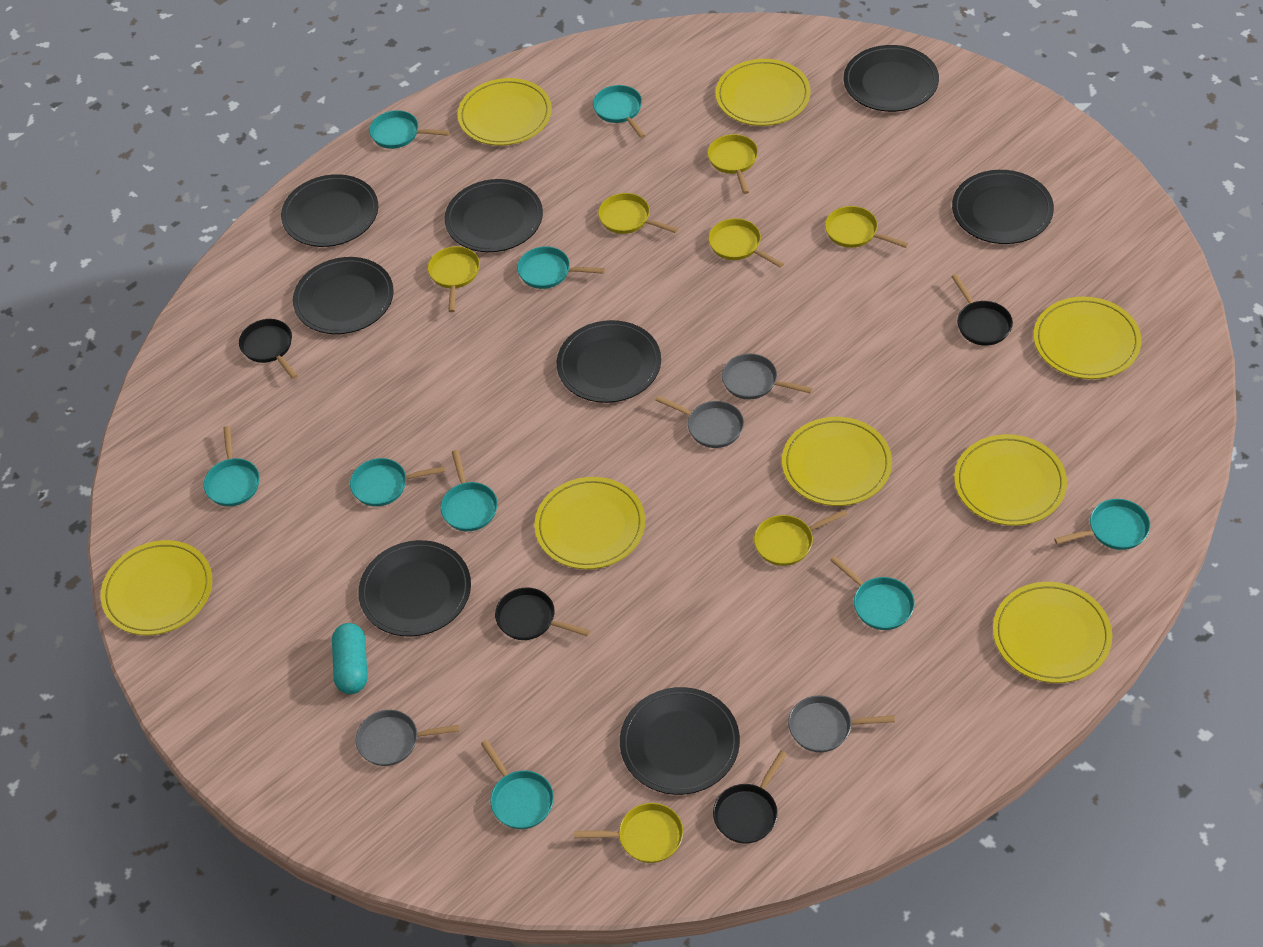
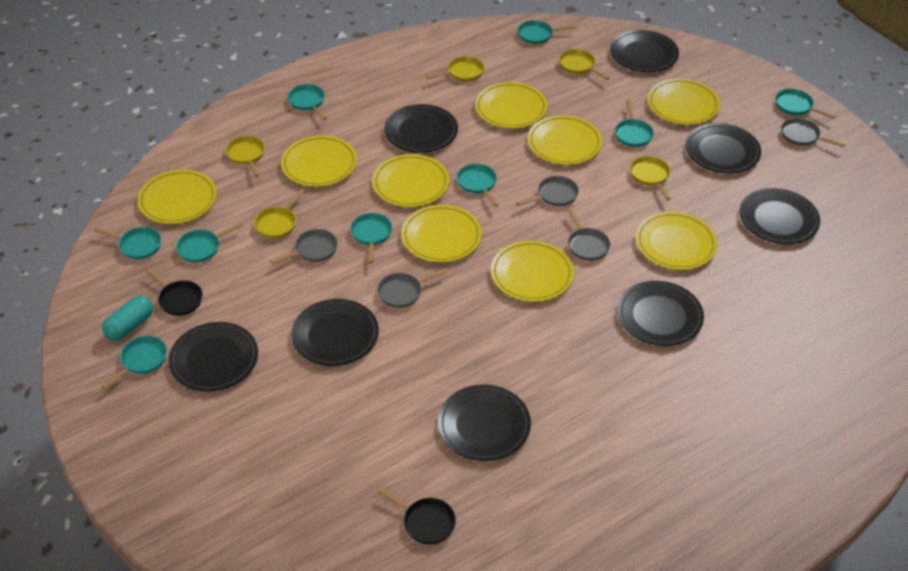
black pan: 4 -> 2
grey pan: 4 -> 5
yellow pan: 7 -> 5
yellow plate: 8 -> 9

